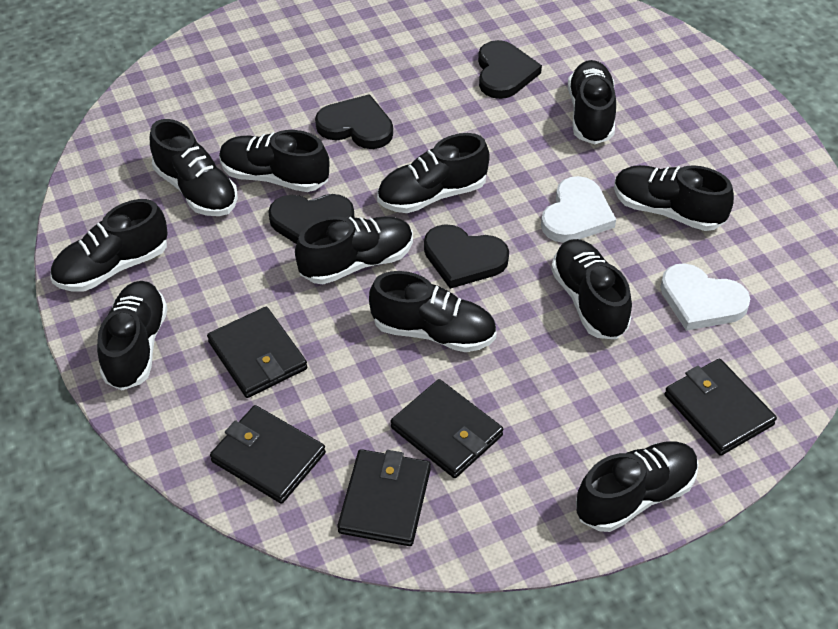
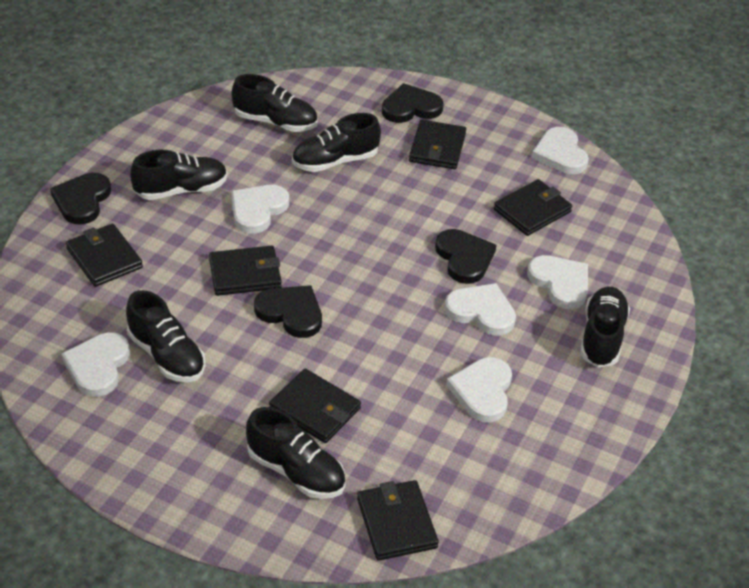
black shoe: 11 -> 6
black wallet: 5 -> 6
white heart: 2 -> 6

